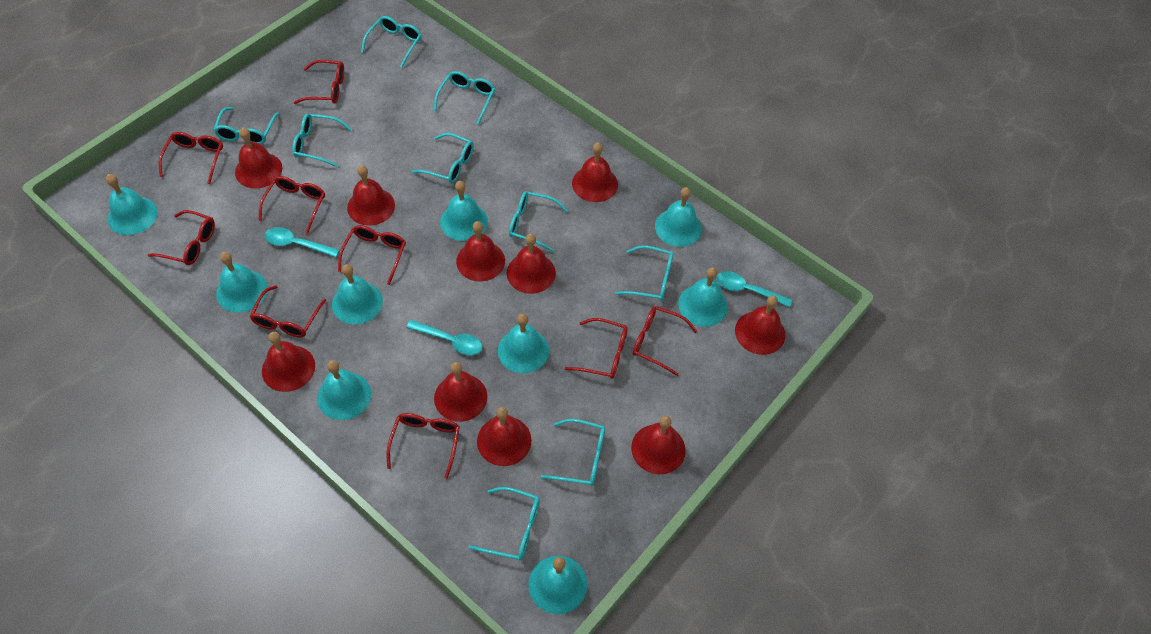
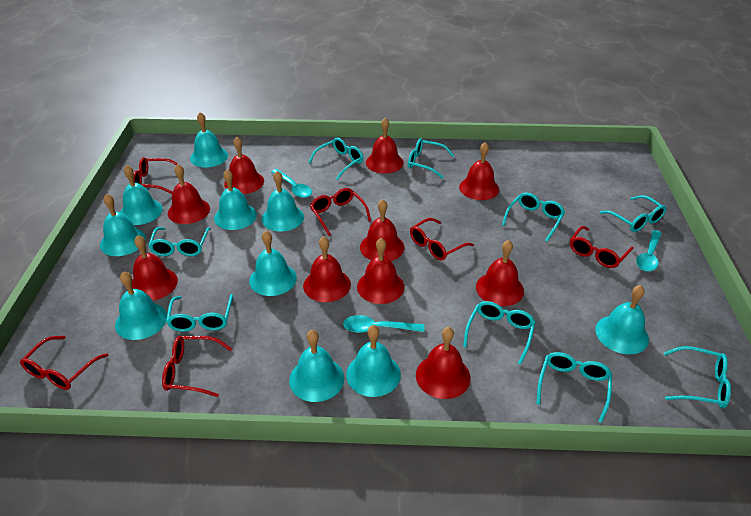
red glasses: 9 -> 6
turquoise bell: 9 -> 10

